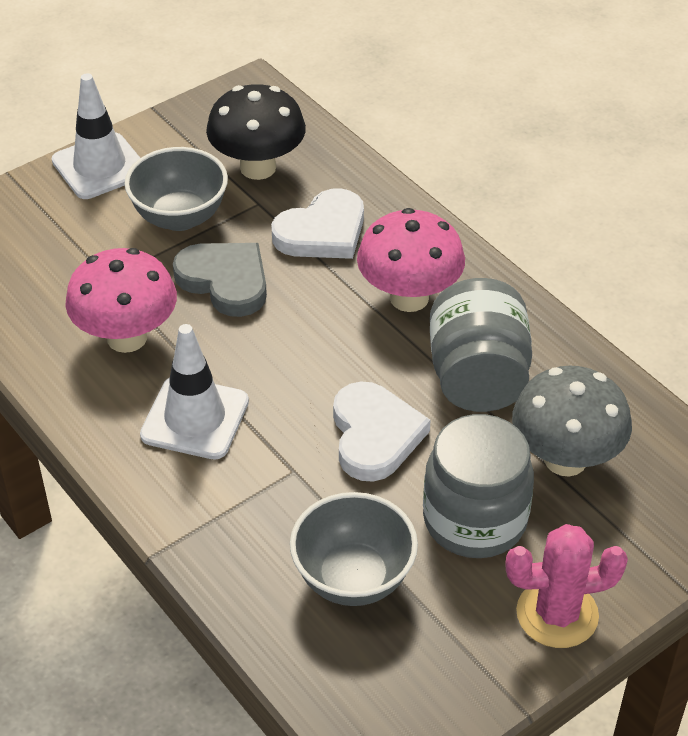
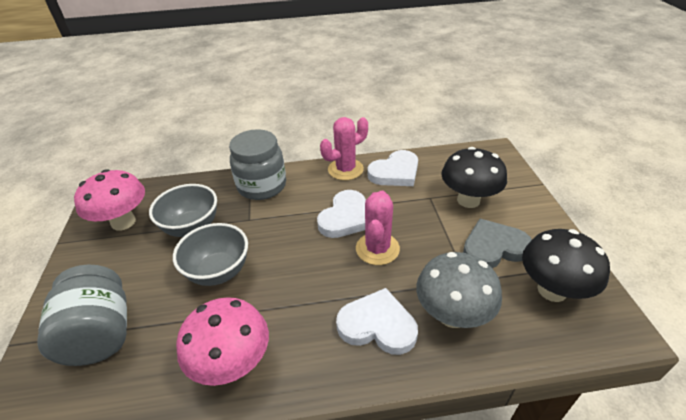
black mushroom: 1 -> 2
pink cactus: 1 -> 2
white heart: 2 -> 3
white traffic cone: 2 -> 0

